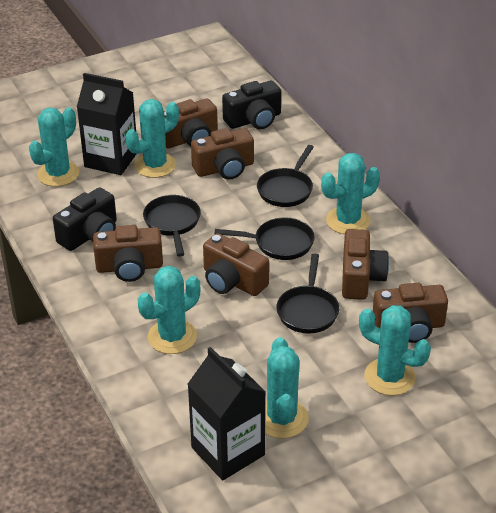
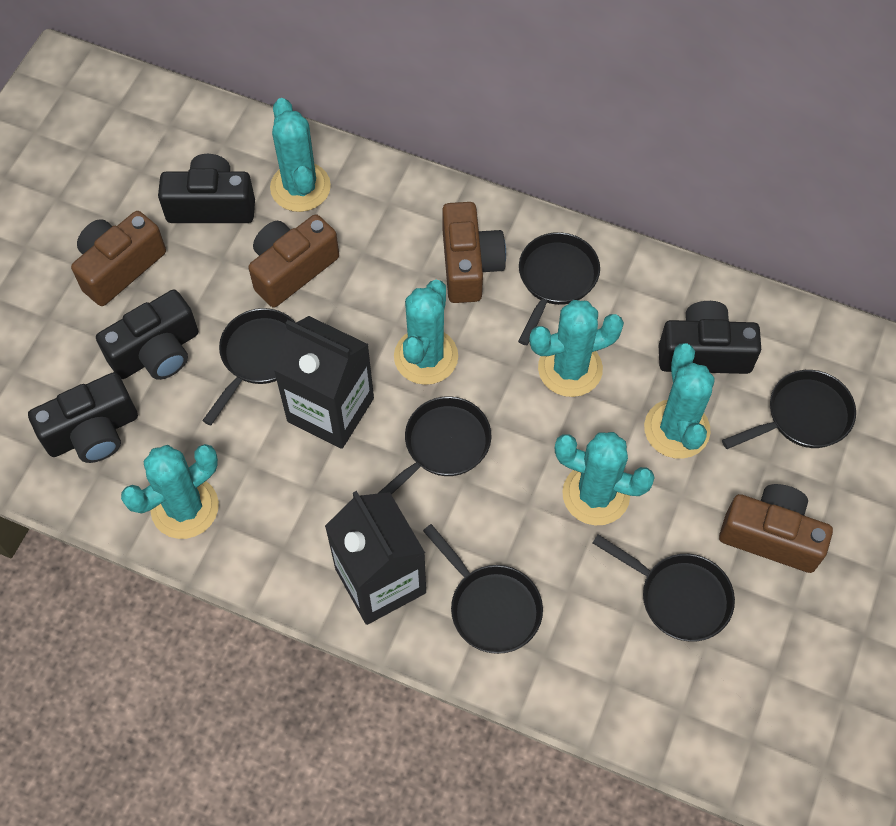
black camera: 2 -> 4
black pan: 4 -> 6
brown camera: 6 -> 4

